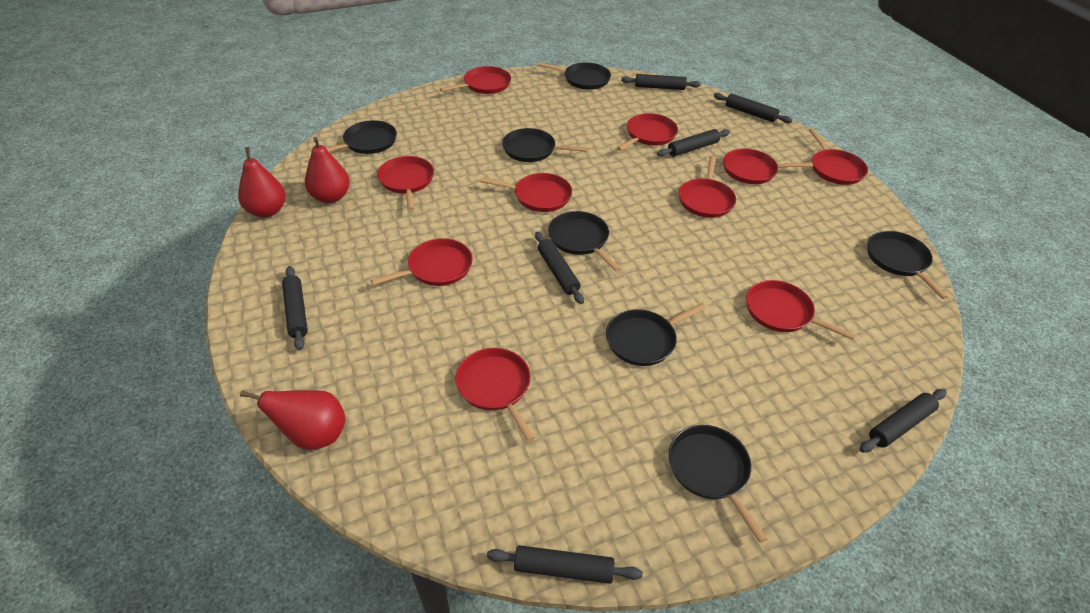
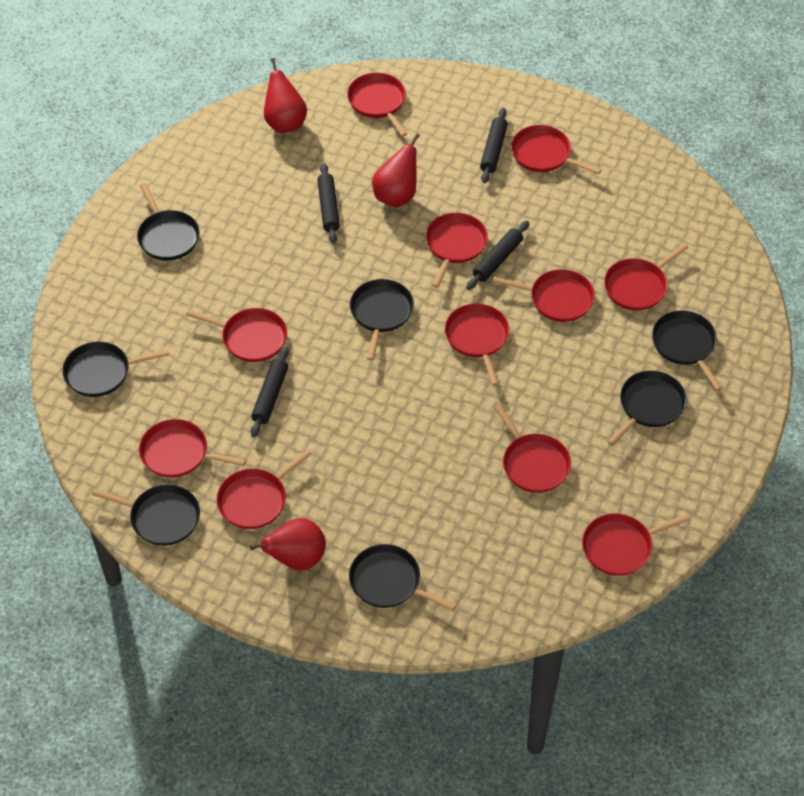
black rolling pin: 7 -> 4
red pan: 10 -> 11

